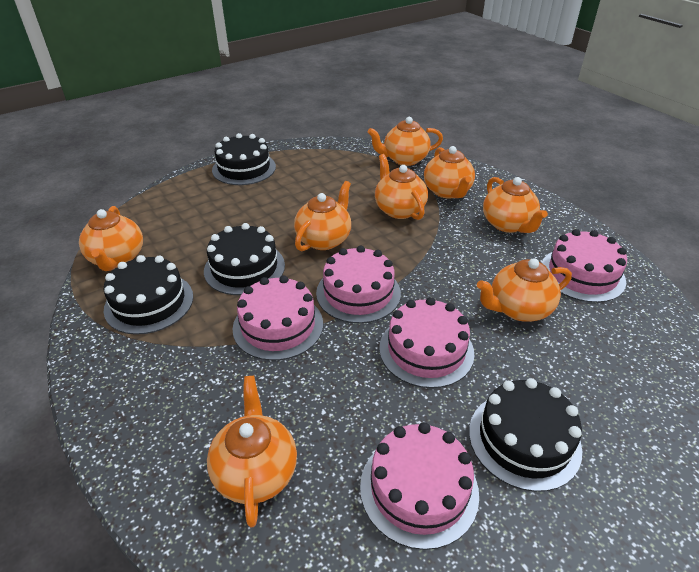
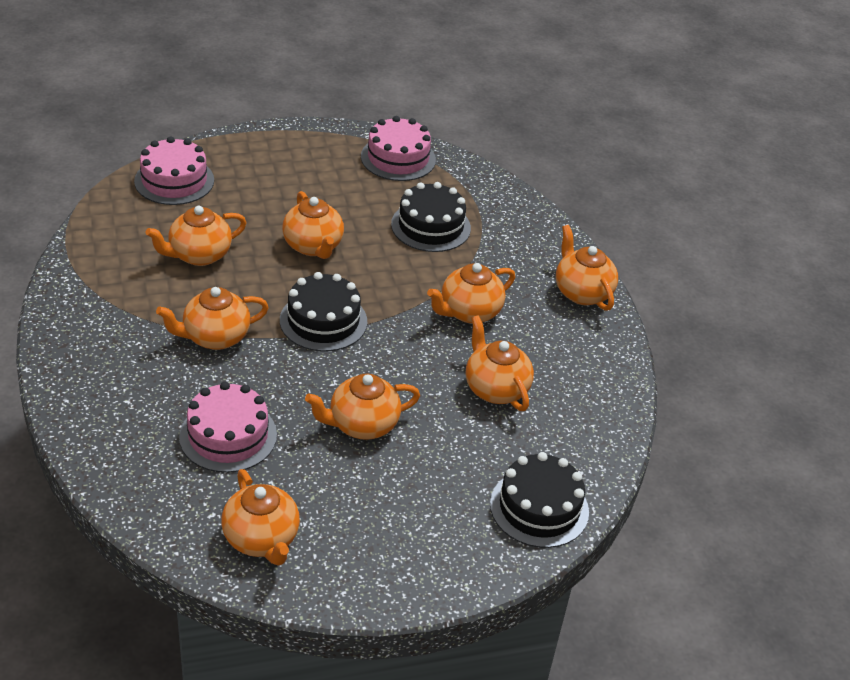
black cake: 4 -> 3
pink cake: 5 -> 3

